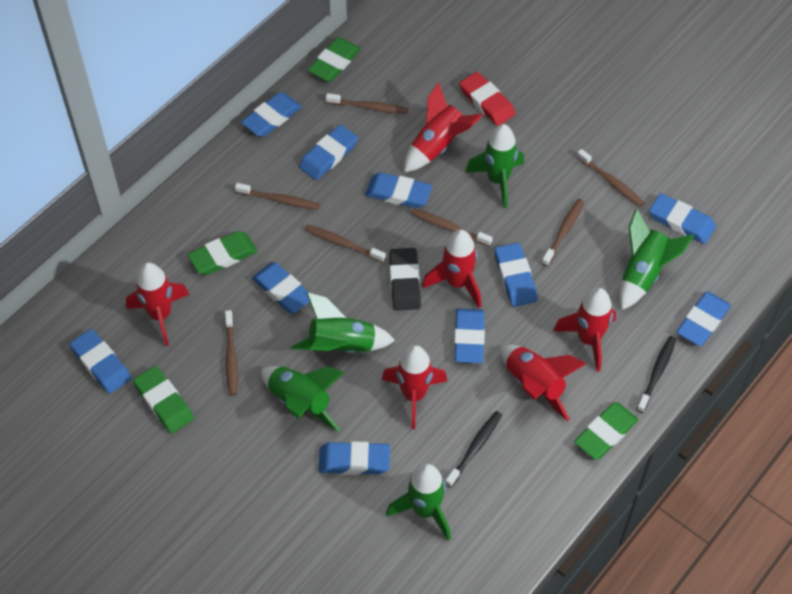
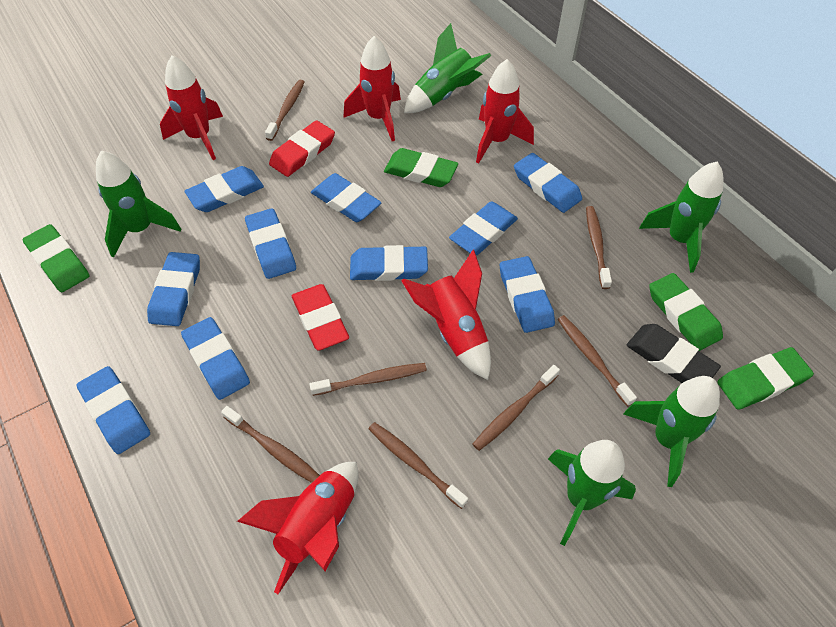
black toothbrush: 2 -> 0
red eraser: 1 -> 2
red rocket: 6 -> 5

